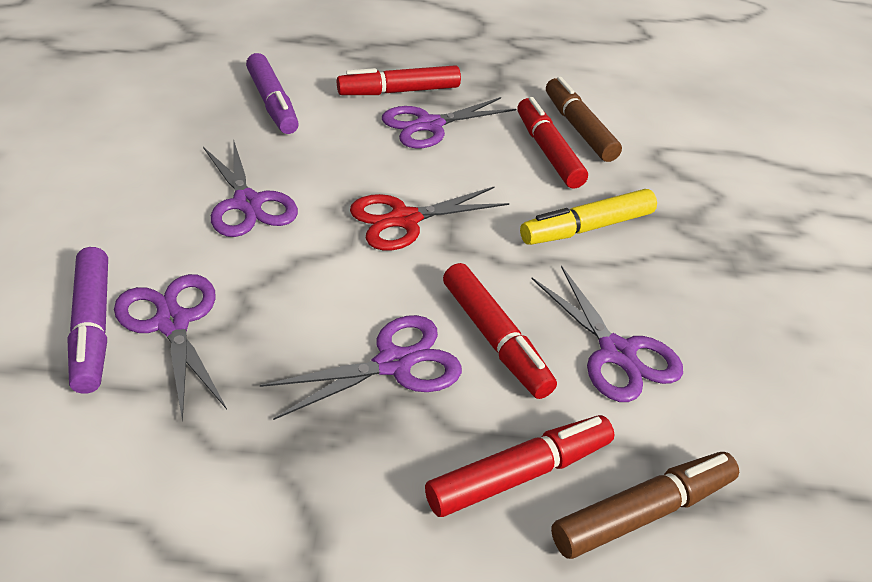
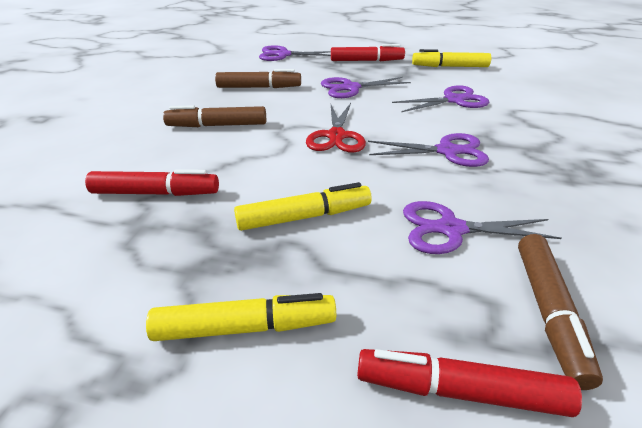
brown marker: 2 -> 3
purple marker: 2 -> 0
red marker: 4 -> 3
yellow marker: 1 -> 3

